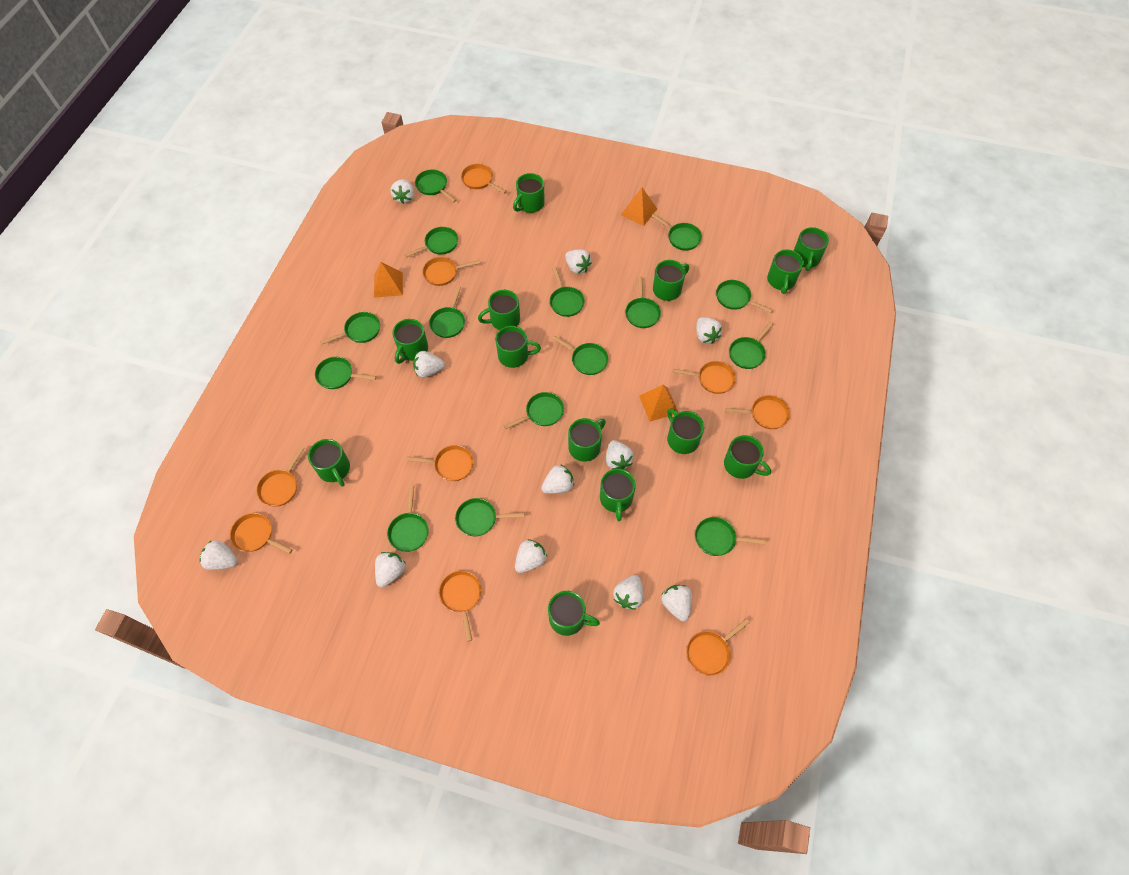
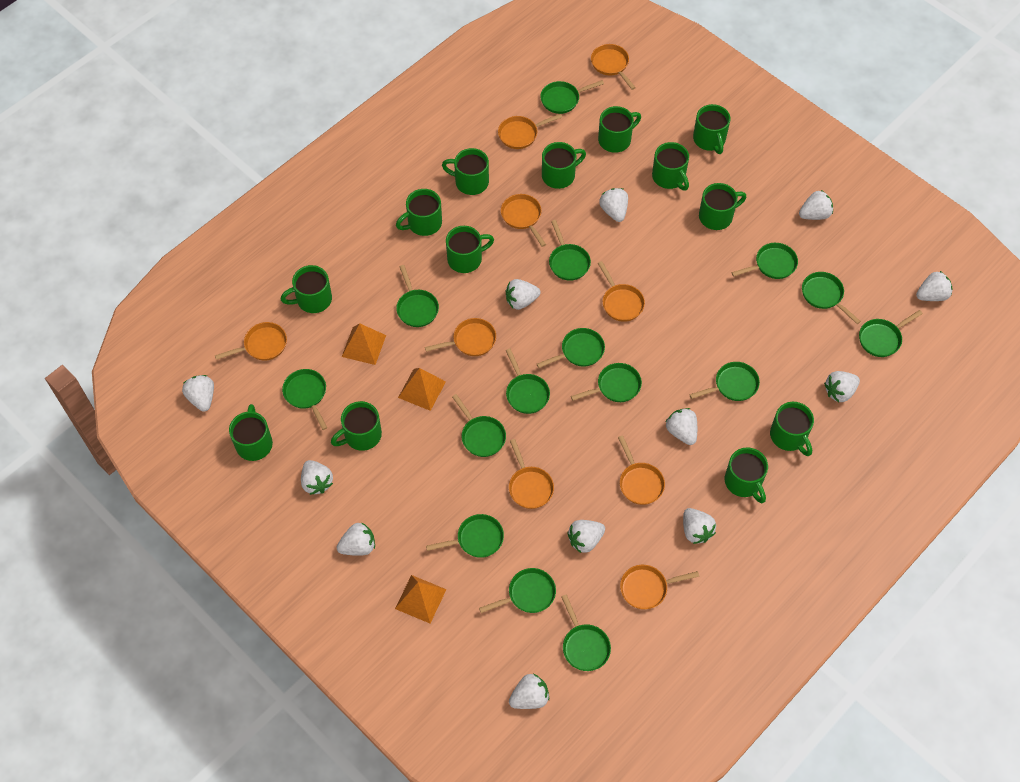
white strawberry: 11 -> 12

